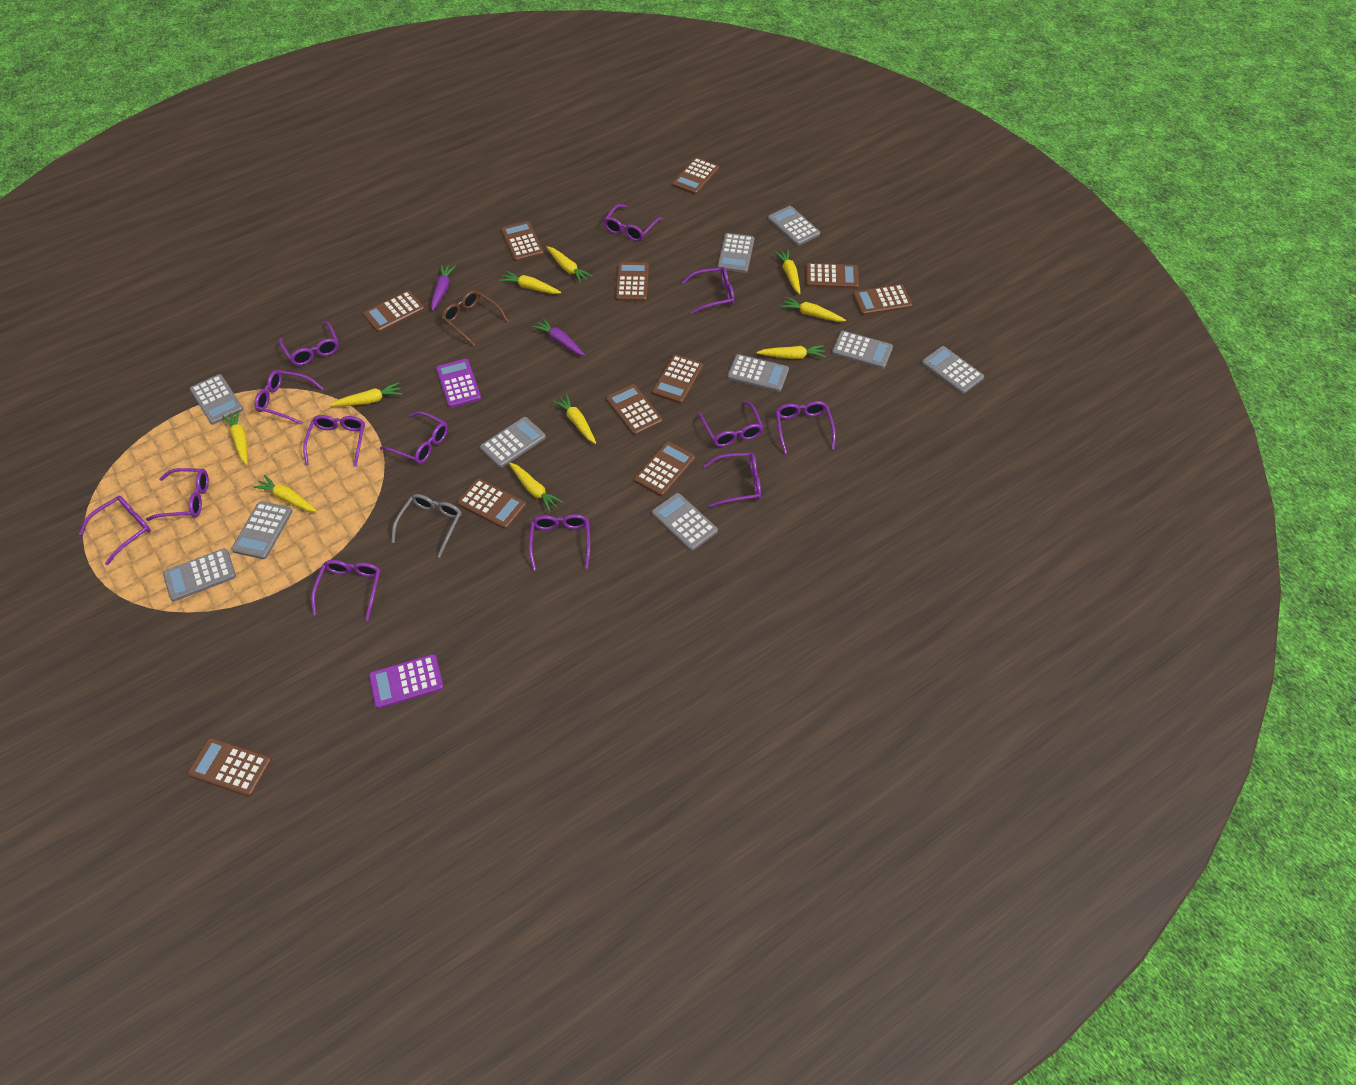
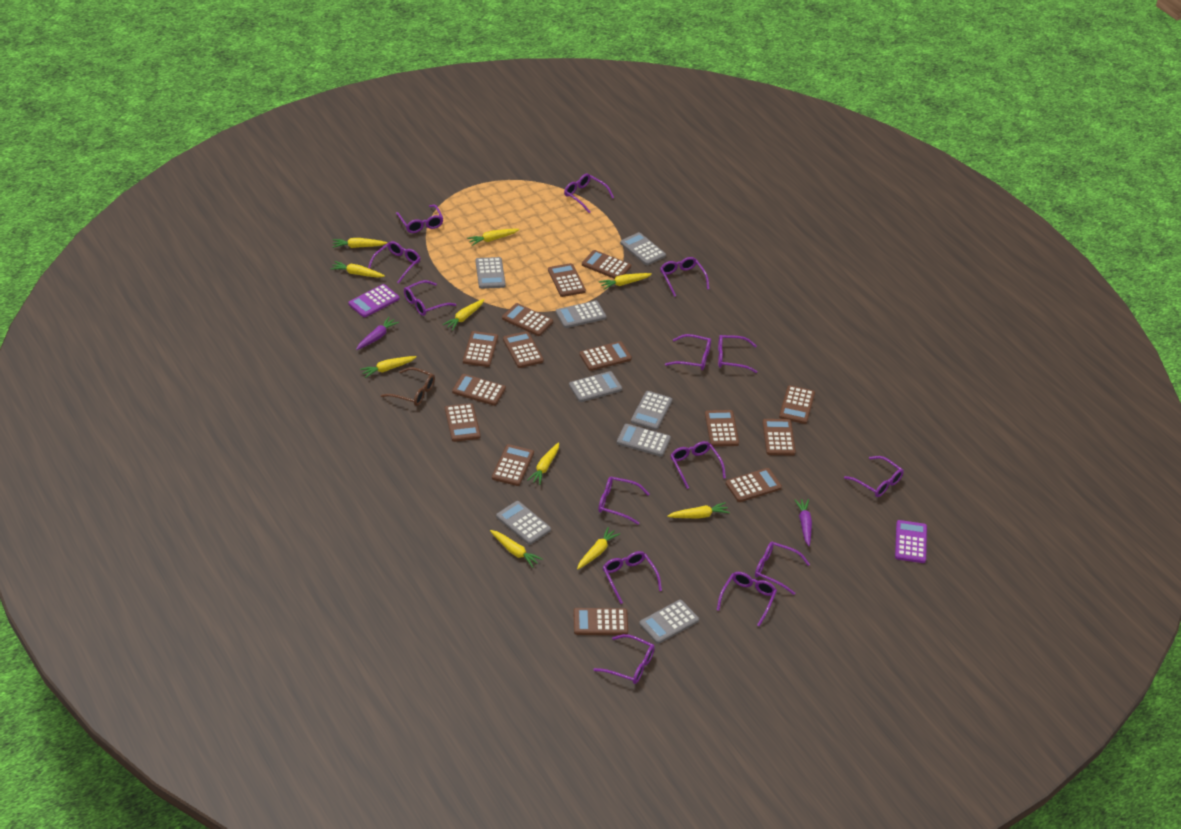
brown calculator: 11 -> 14
grey calculator: 10 -> 8
grey glasses: 1 -> 0
purple glasses: 13 -> 14

